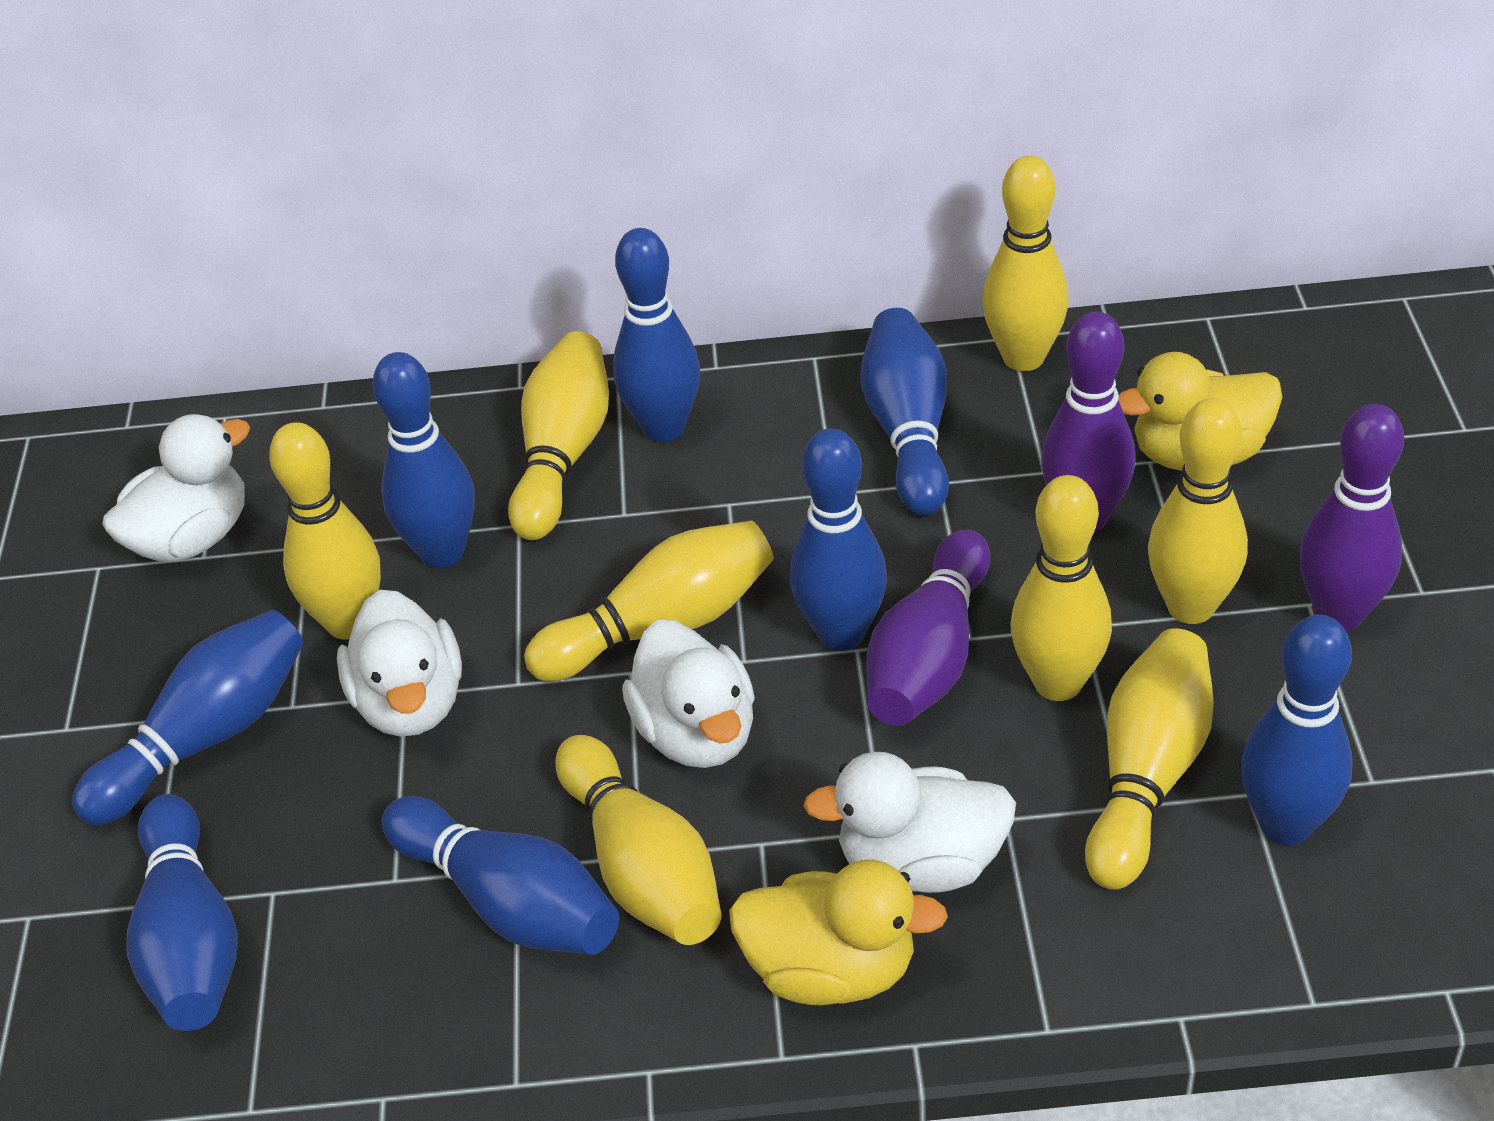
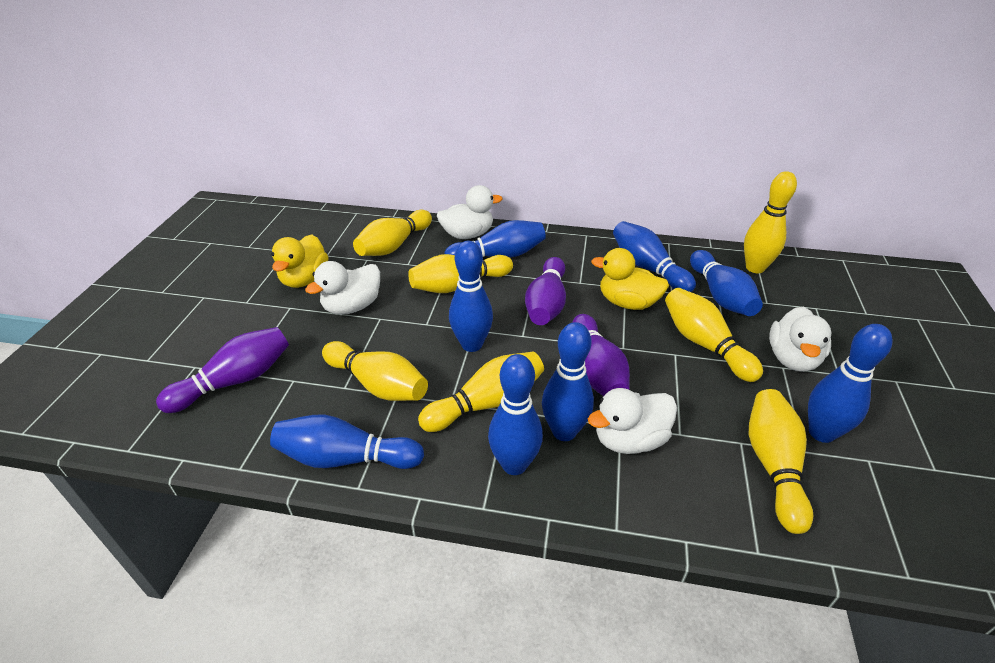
yellow bowling pin: 8 -> 7

